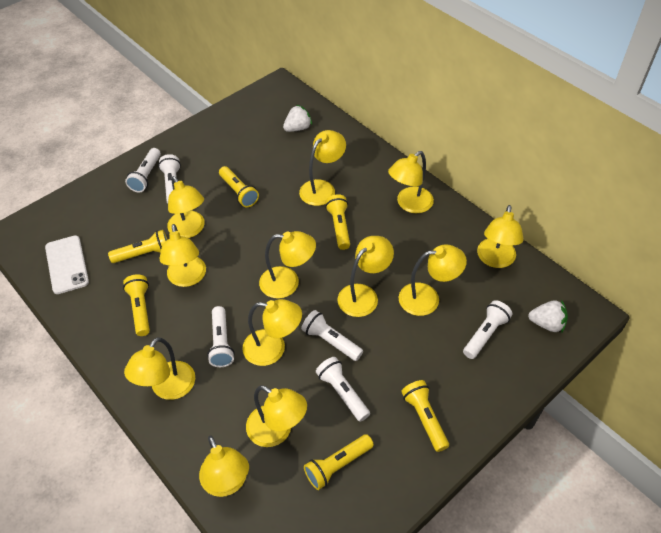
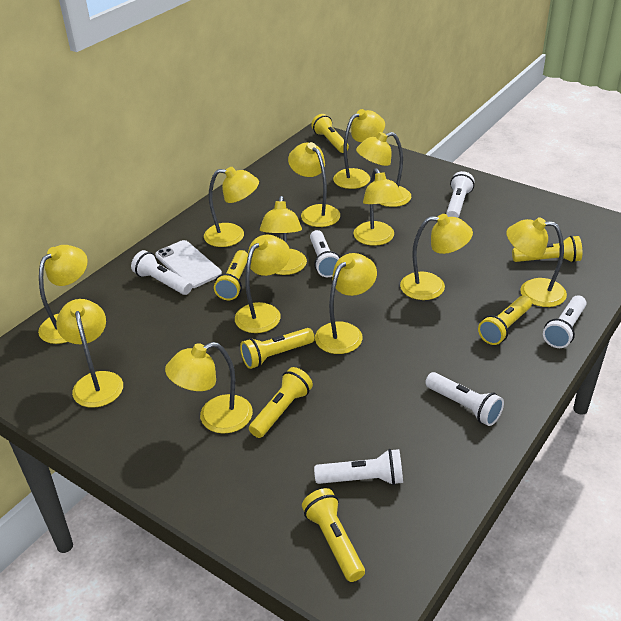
white strawberry: 2 -> 0
yellow flashlight: 6 -> 7
yellow lamp: 12 -> 13

